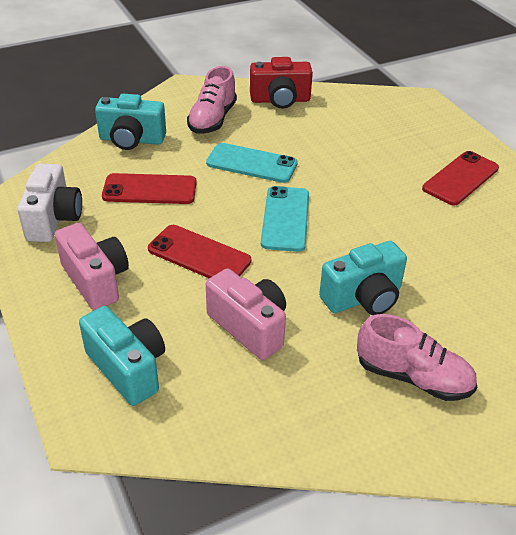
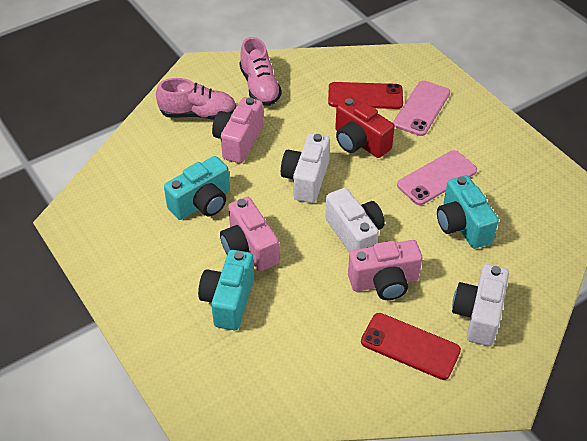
pink camera: 2 -> 3
pink phone: 0 -> 2
red phone: 3 -> 2
turquoise phone: 2 -> 0
white camera: 1 -> 3

